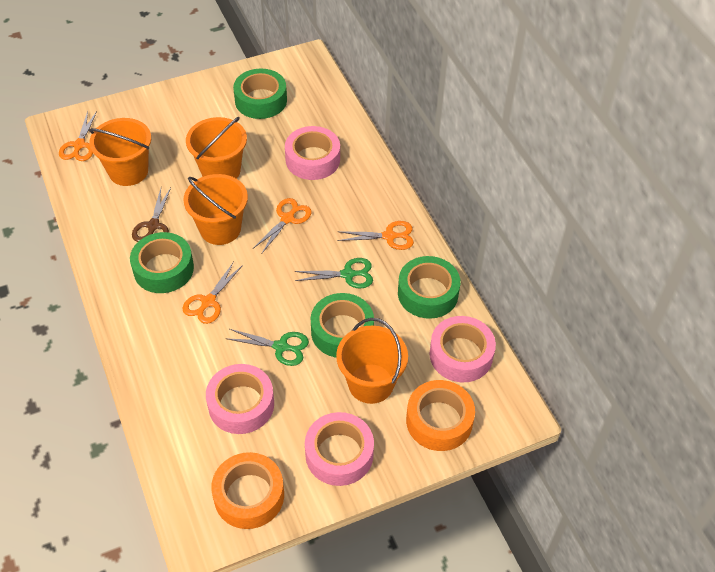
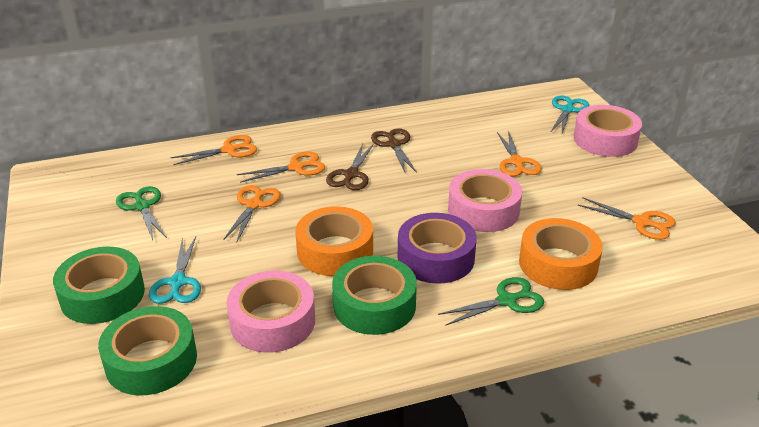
brown scissors: 1 -> 2
green tape: 4 -> 3
orange bucket: 4 -> 0
orange scissors: 4 -> 5
pink tape: 4 -> 3
purple tape: 0 -> 1
turquoise scissors: 0 -> 2

